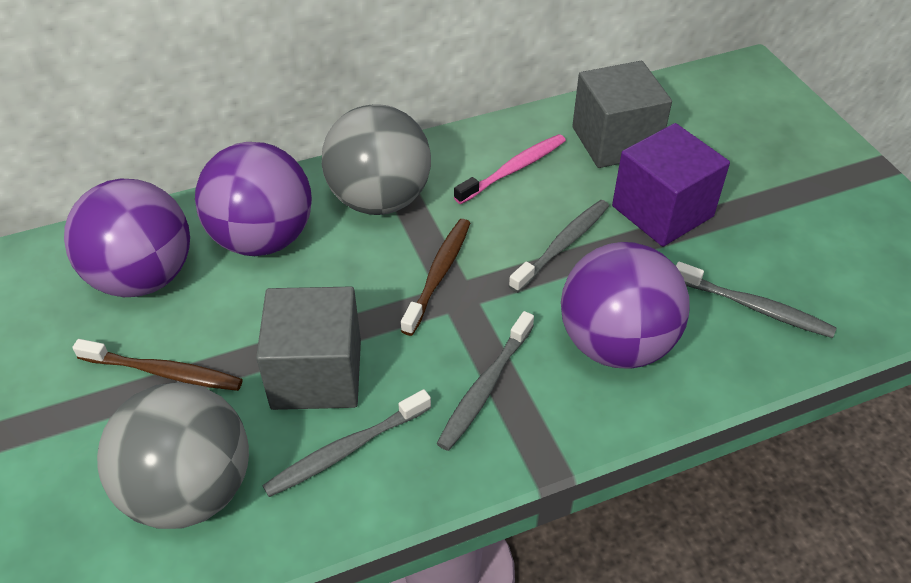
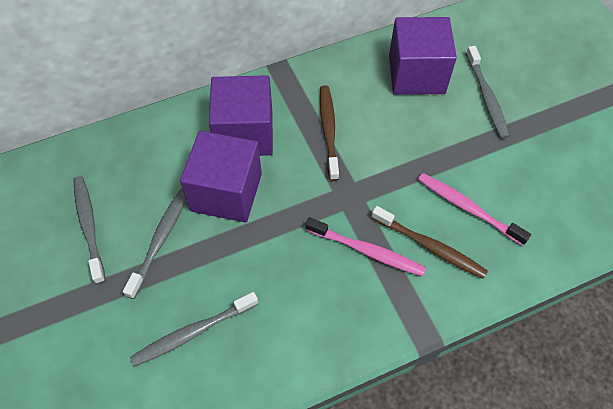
grey ball: 2 -> 0
grey cube: 2 -> 0
pink toothbrush: 1 -> 2
purple ball: 3 -> 0
purple cube: 1 -> 3

